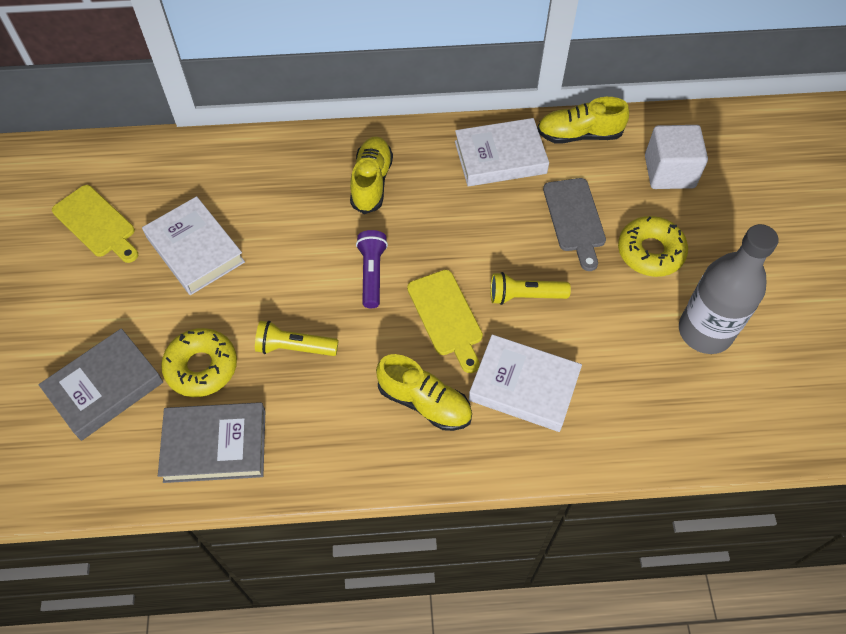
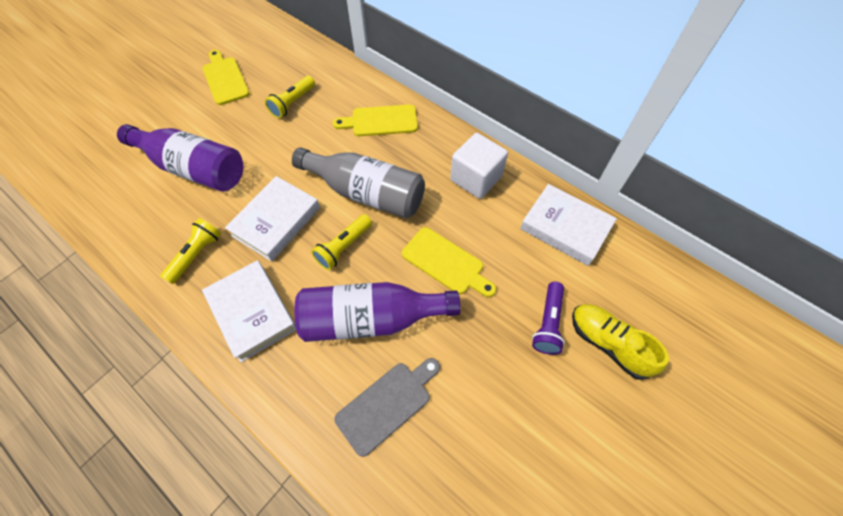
grey book: 2 -> 0
purple bottle: 0 -> 2
yellow cutting board: 2 -> 3
yellow donut: 2 -> 0
yellow flashlight: 2 -> 3
yellow shoe: 3 -> 1

